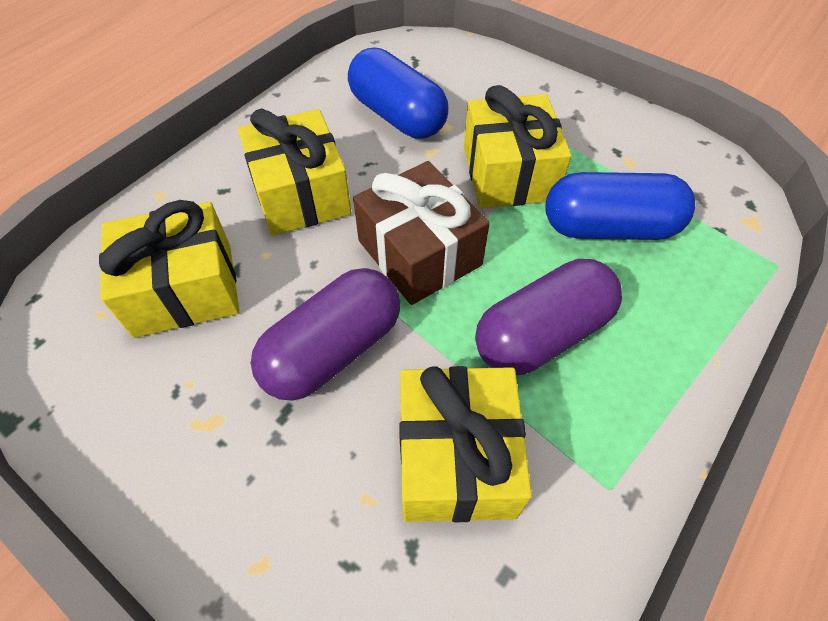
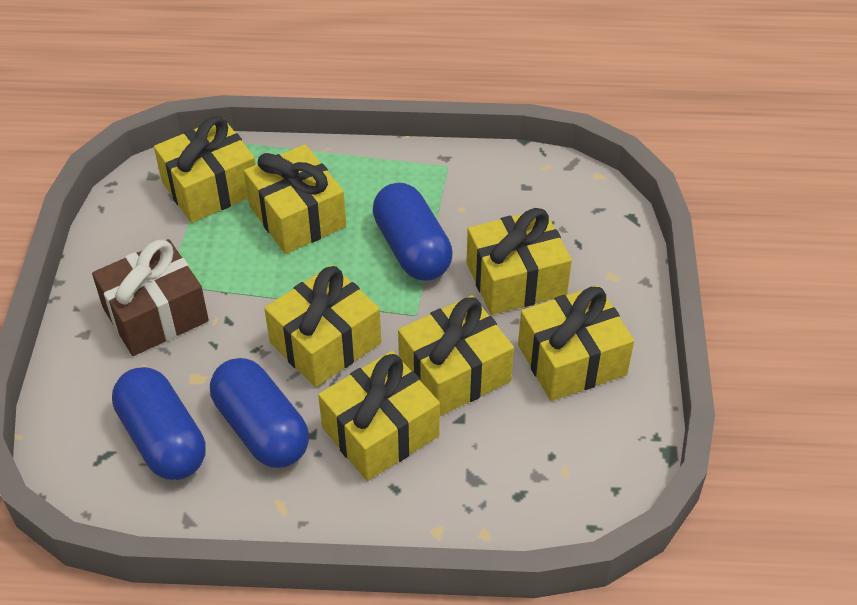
blue capsule: 2 -> 3
purple capsule: 2 -> 0
yellow gift: 4 -> 7

